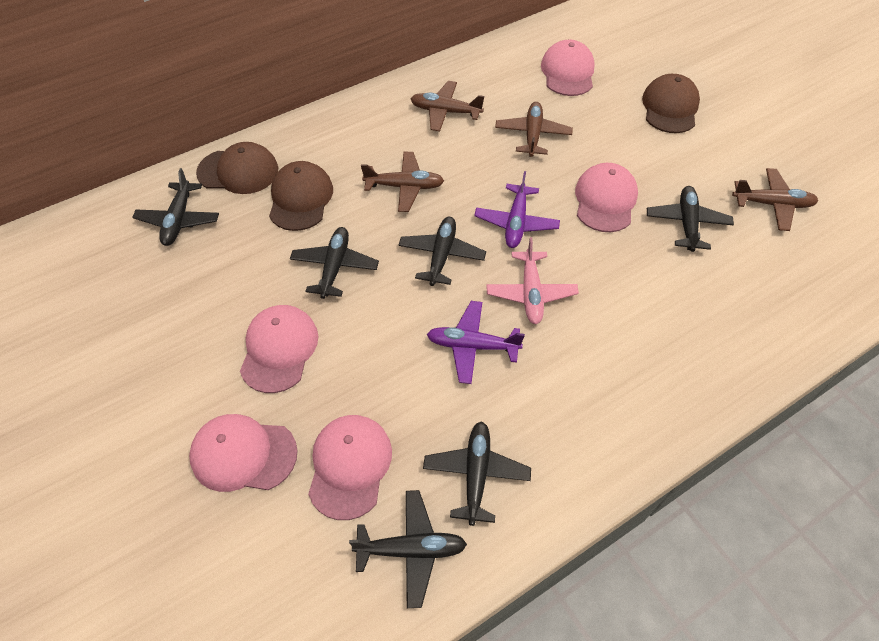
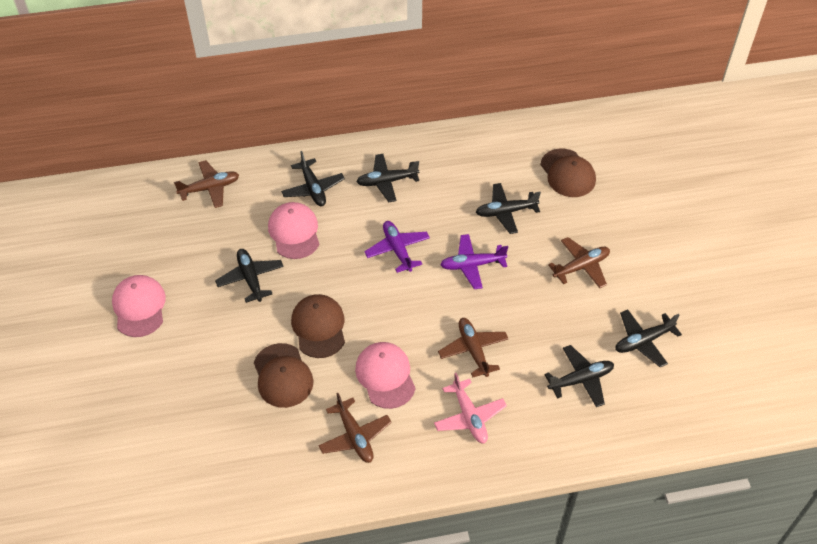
pink cap: 5 -> 3

